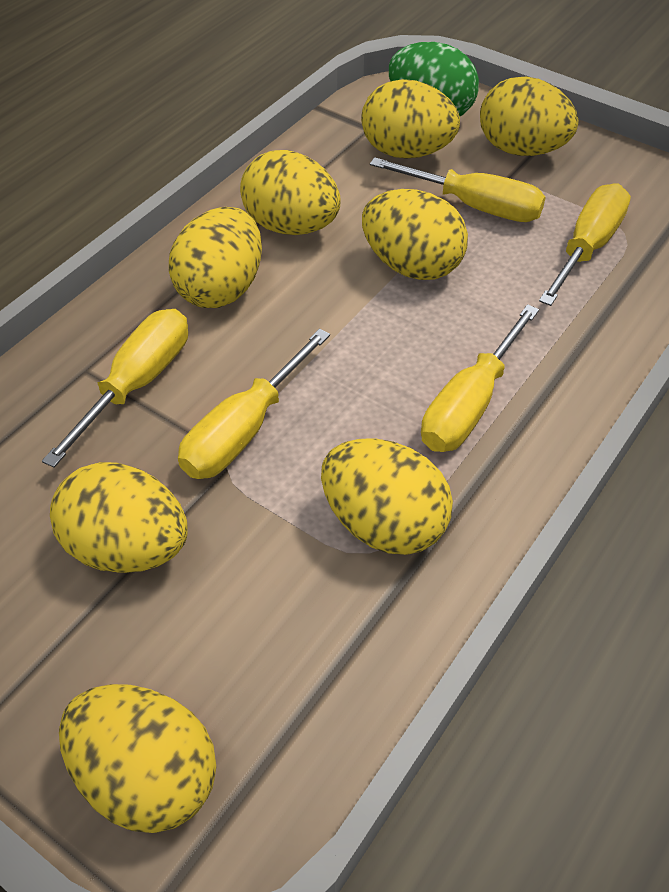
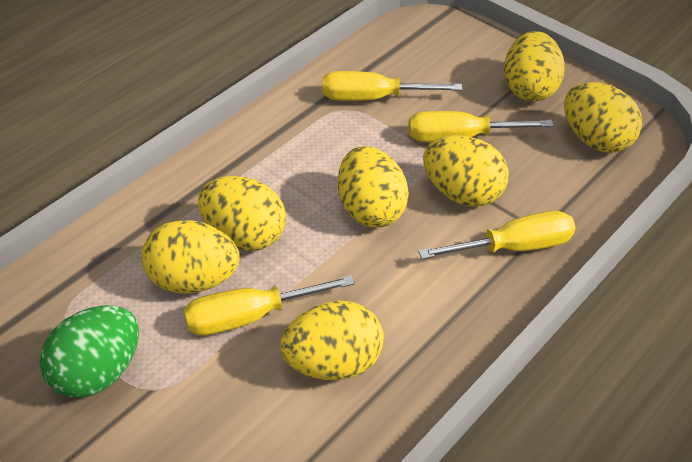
yellow egg: 8 -> 7
yellow screwdriver: 5 -> 4

